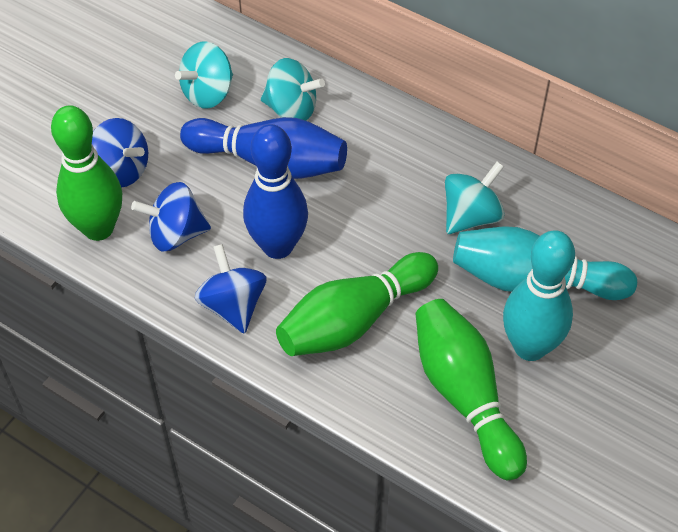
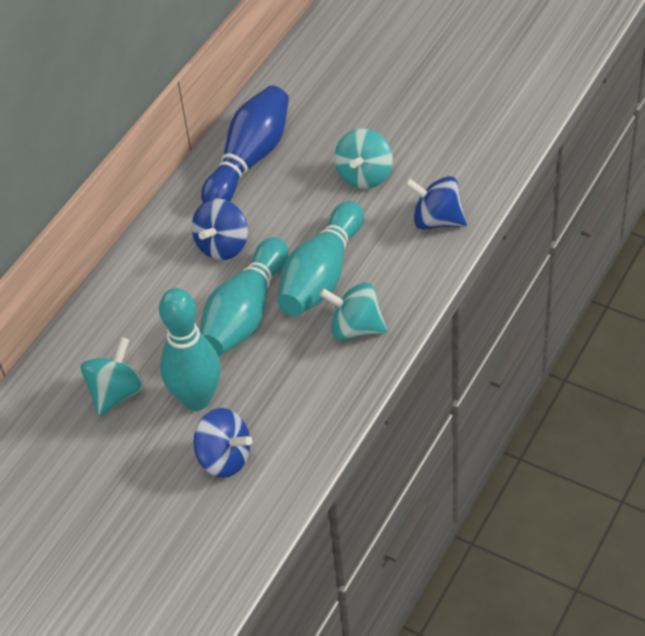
blue bowling pin: 2 -> 1
green bowling pin: 3 -> 0
turquoise bowling pin: 2 -> 3

